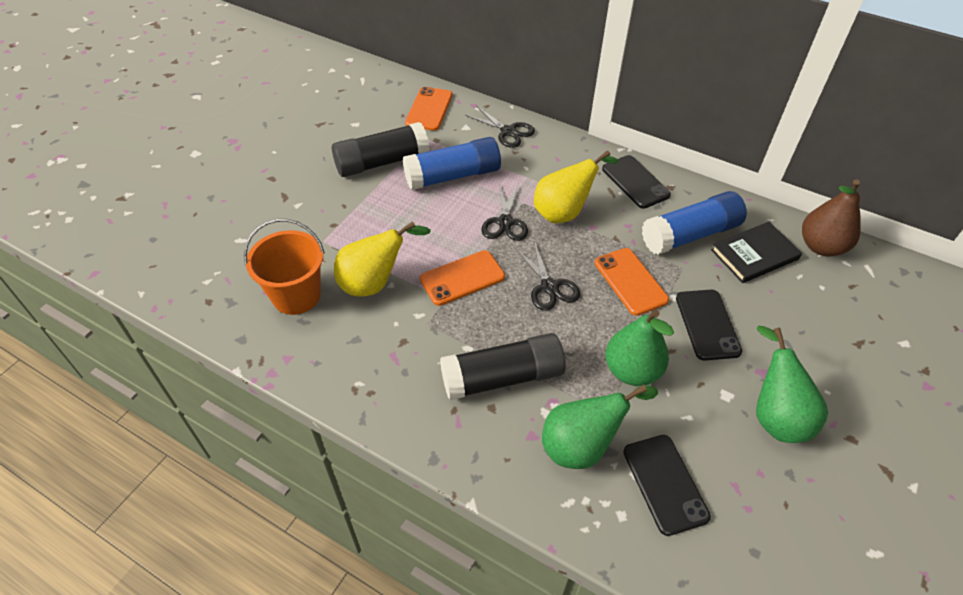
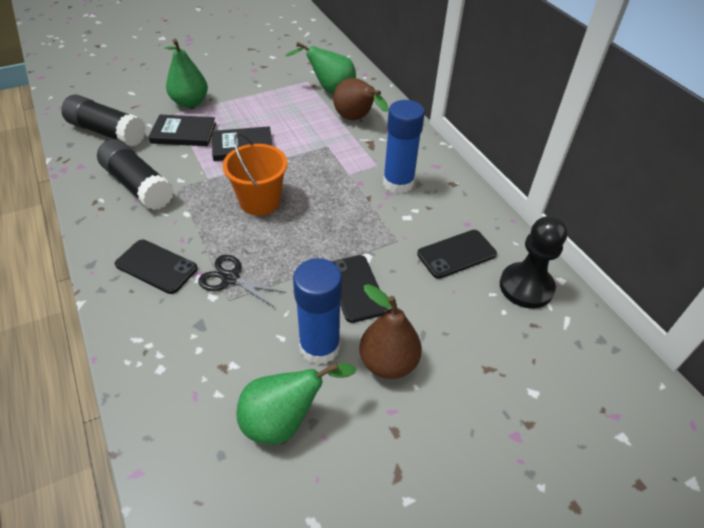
black book: 1 -> 2
black pawn: 0 -> 1
black scissors: 3 -> 1
brown pear: 1 -> 2
orange phone: 3 -> 0
yellow pear: 2 -> 0

